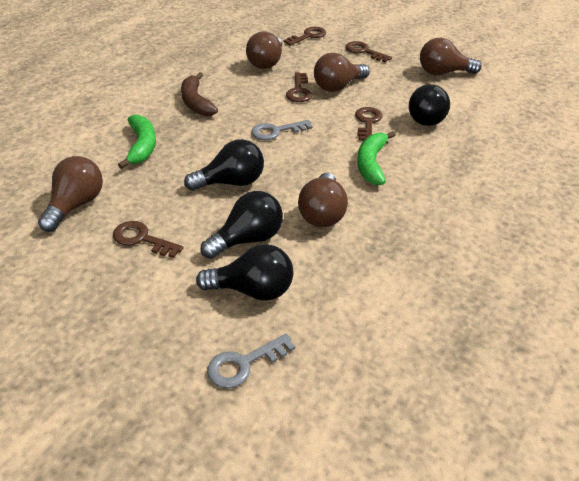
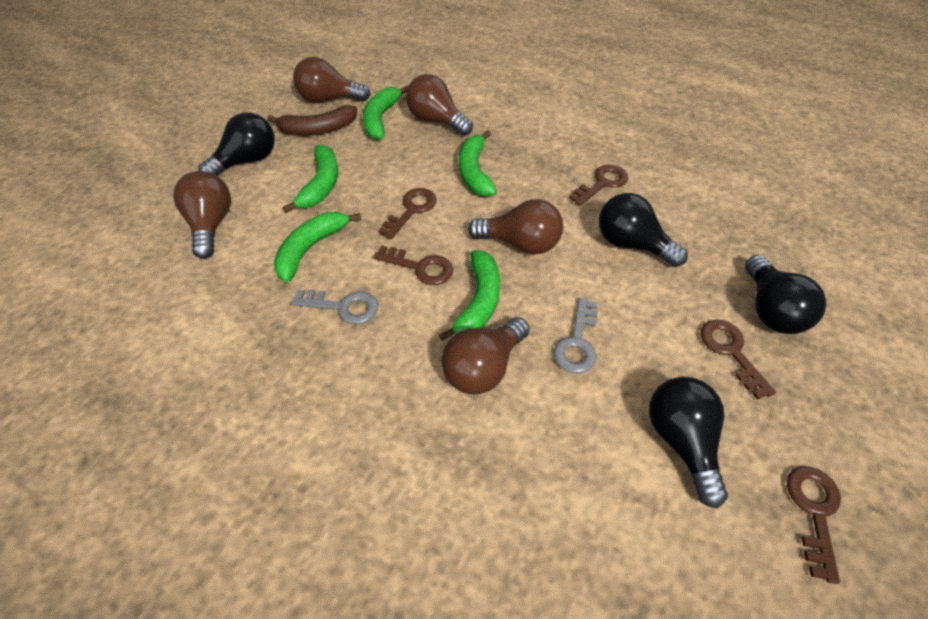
green banana: 2 -> 5

